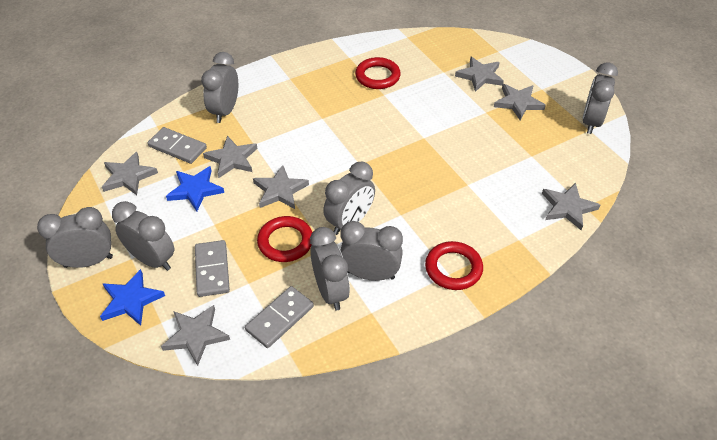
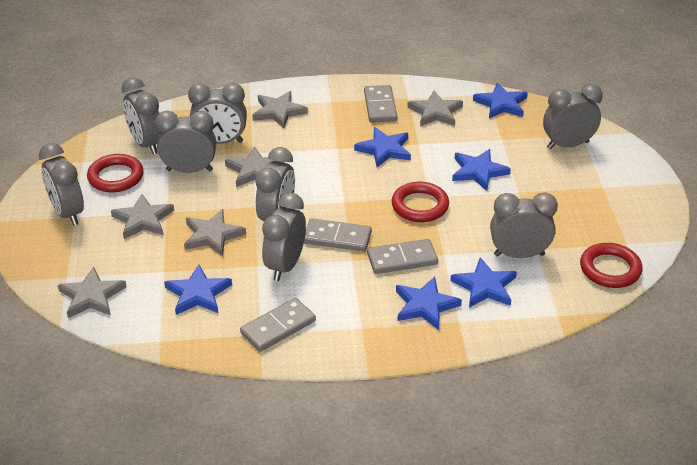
blue star: 2 -> 6
grey clock: 7 -> 8
grey domino: 3 -> 4
grey star: 7 -> 6

